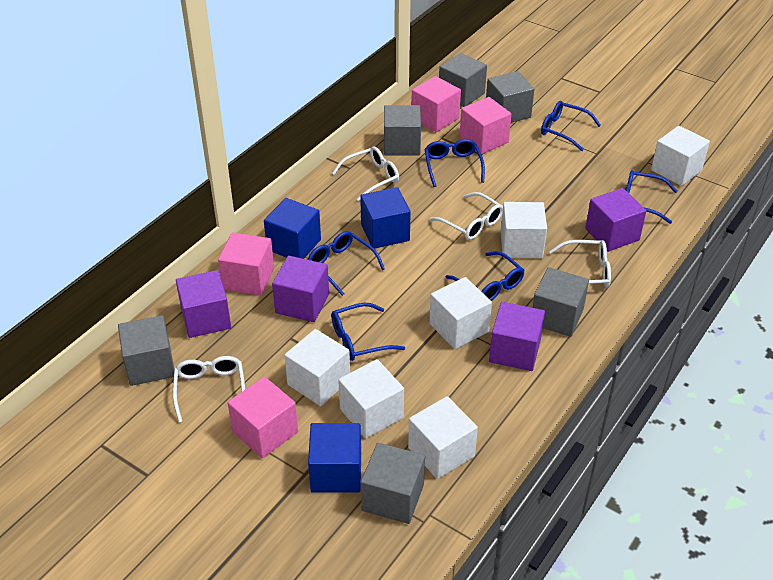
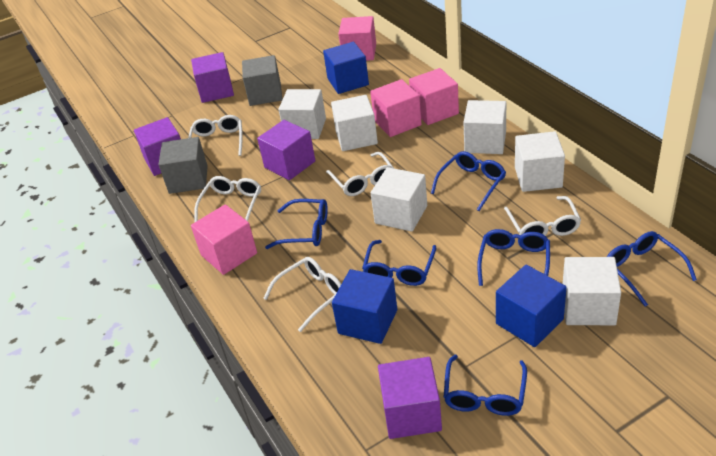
grey cube: 6 -> 2
white glasses: 4 -> 5

